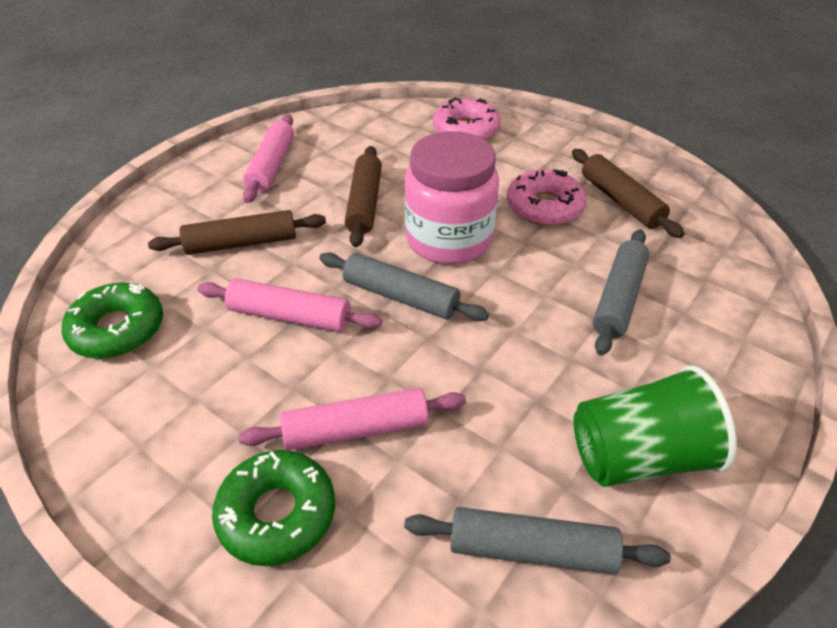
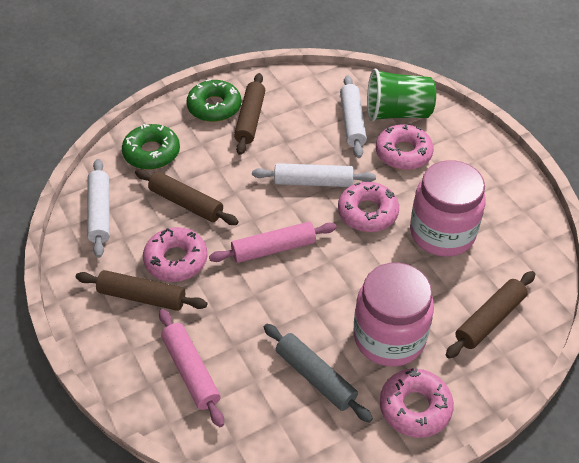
brown rolling pin: 3 -> 4
grey rolling pin: 3 -> 1
pink donut: 2 -> 4
pink jar: 1 -> 2
pink rolling pin: 3 -> 2
white rolling pin: 0 -> 3

